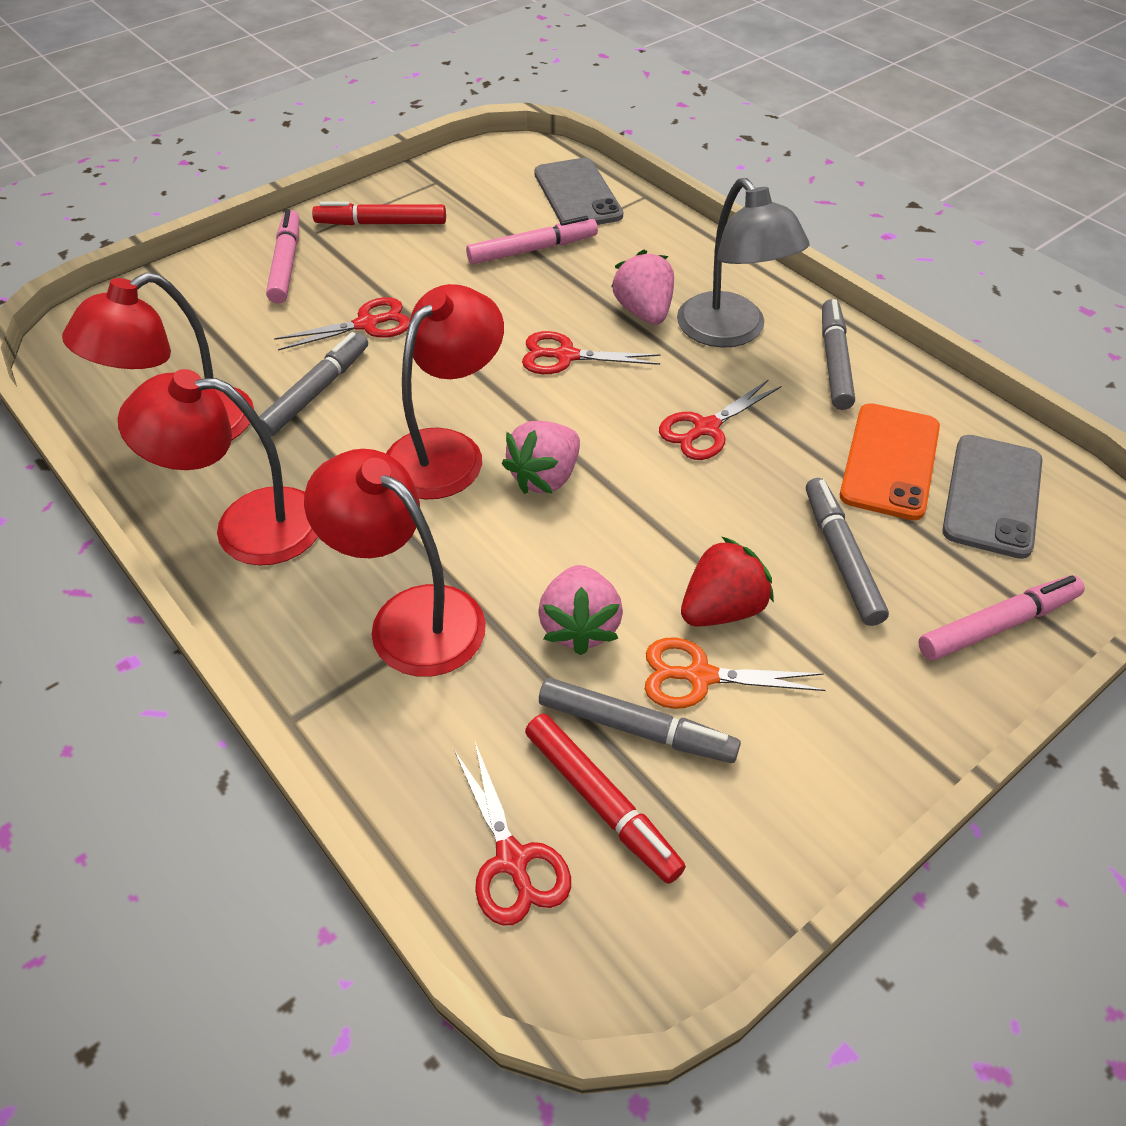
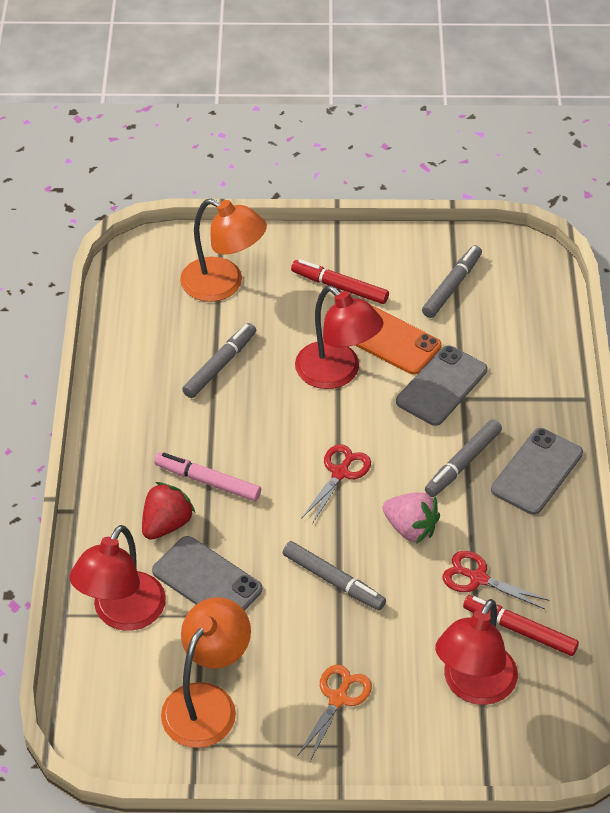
grey lamp: 1 -> 0
grey phone: 2 -> 3
orange lamp: 0 -> 2
pink marker: 3 -> 1
pink strawberry: 3 -> 1
red lamp: 4 -> 3
red scissors: 4 -> 2

